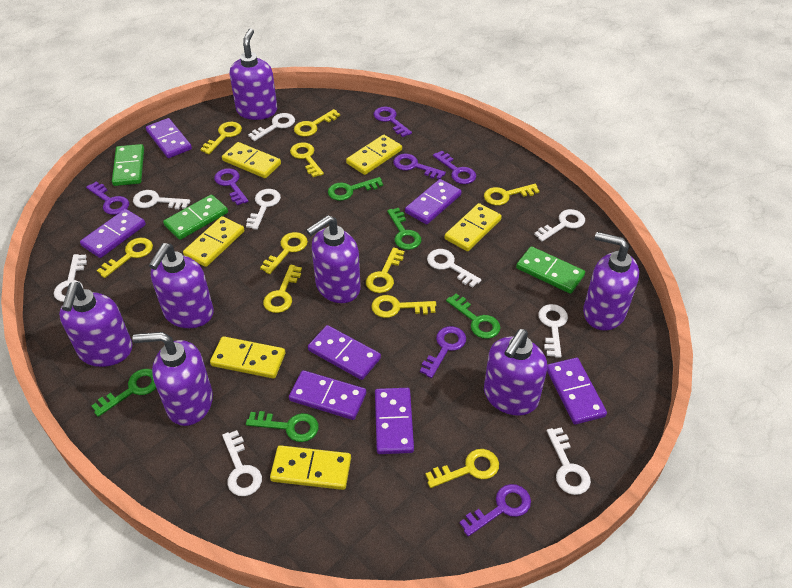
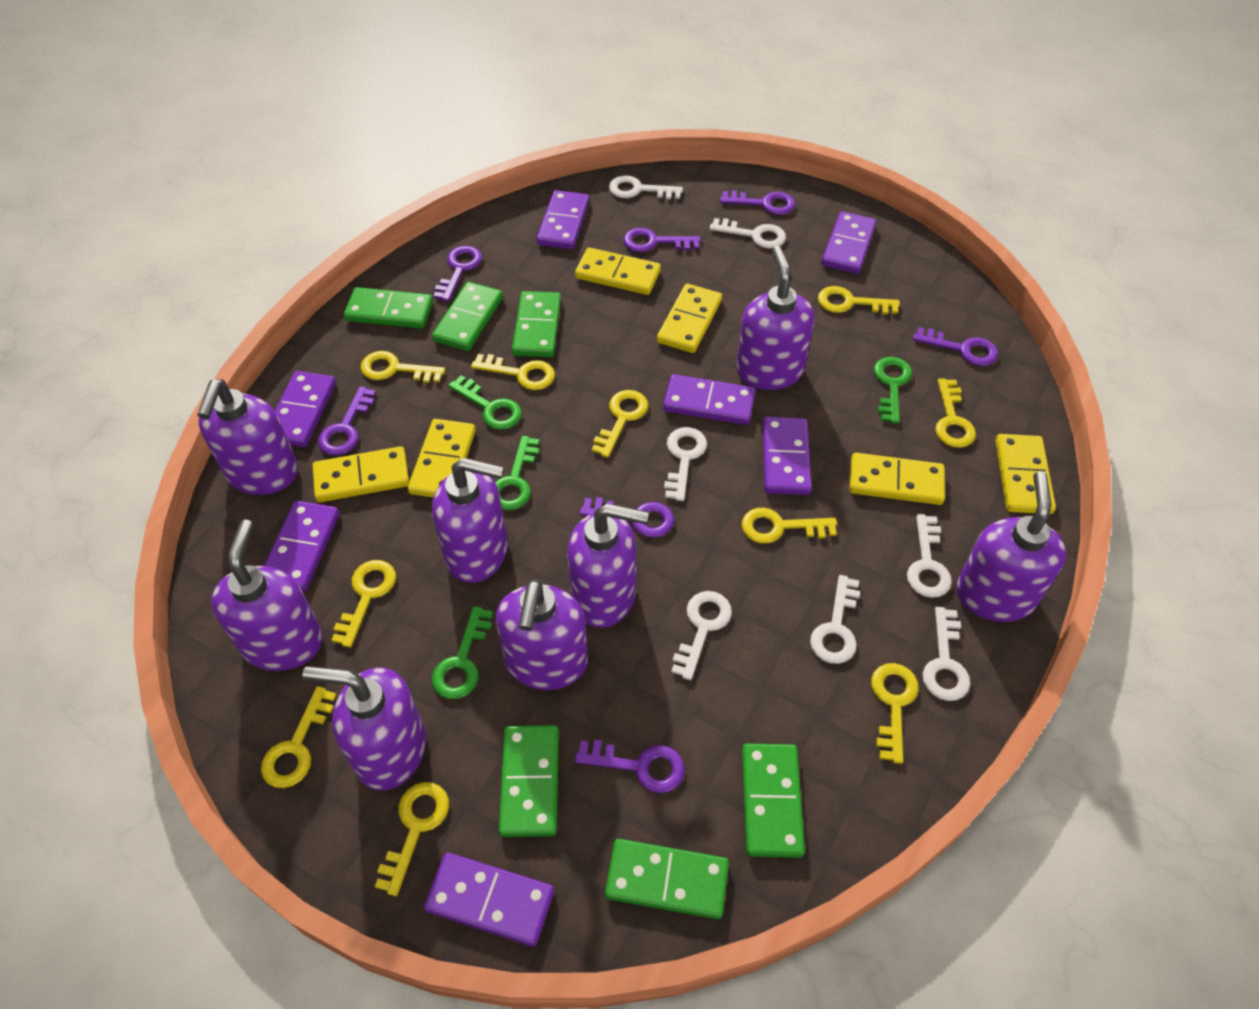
green domino: 3 -> 6
green key: 5 -> 4
purple soap dispenser: 7 -> 8
white key: 9 -> 7

